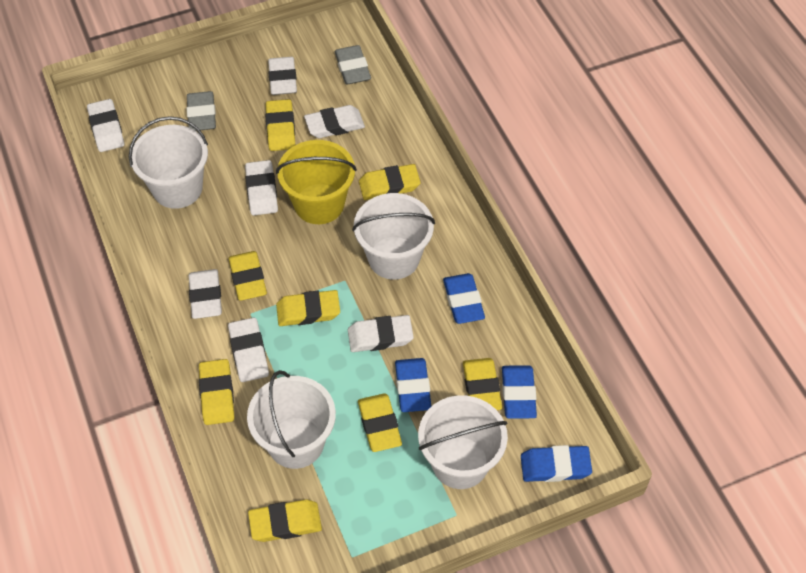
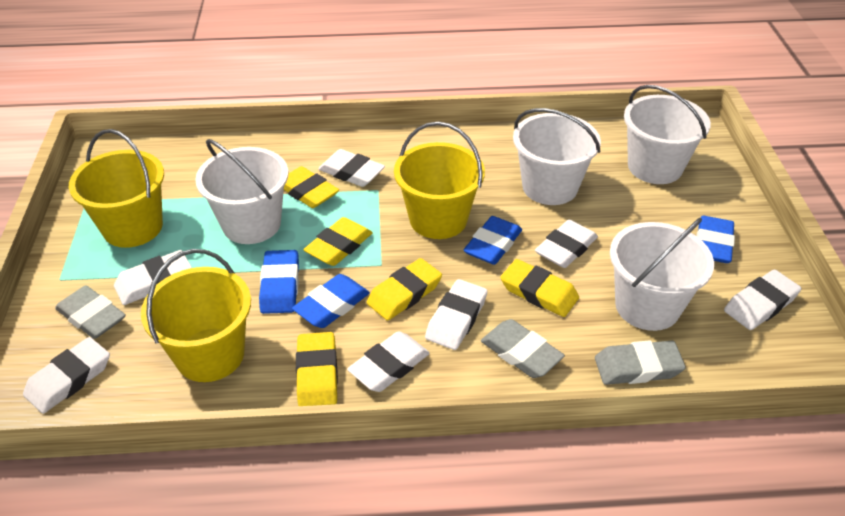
grey eraser: 2 -> 3
yellow bucket: 1 -> 3
yellow eraser: 8 -> 5

